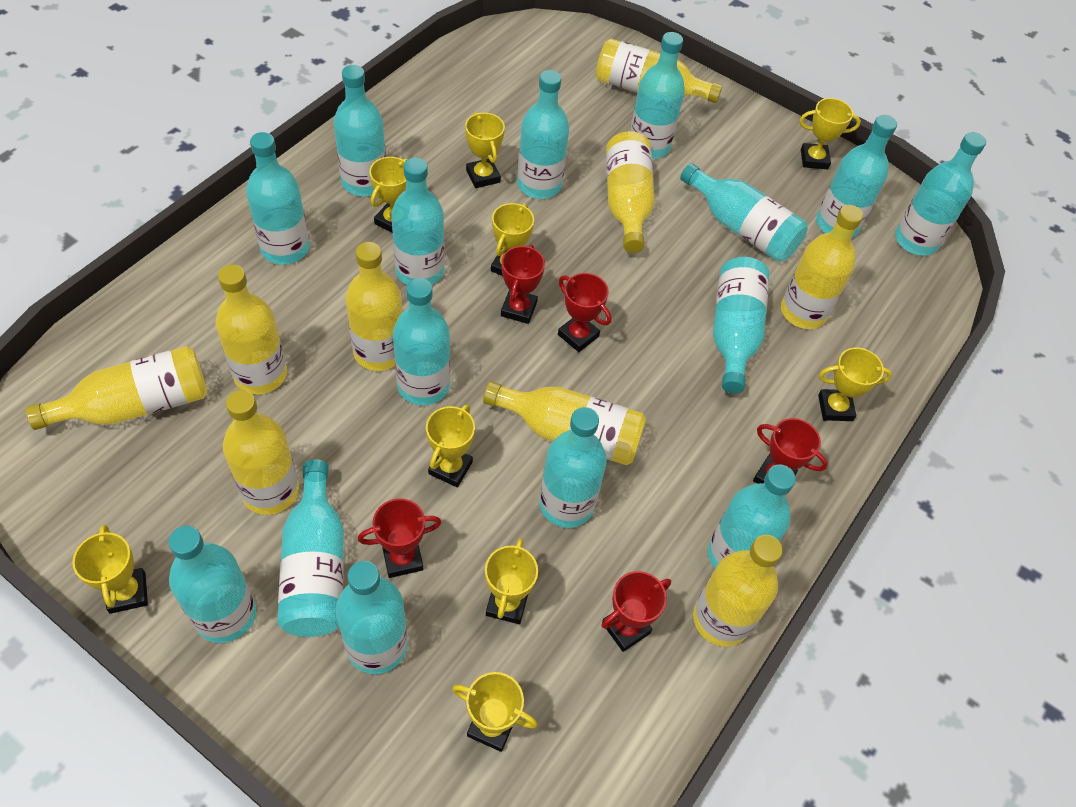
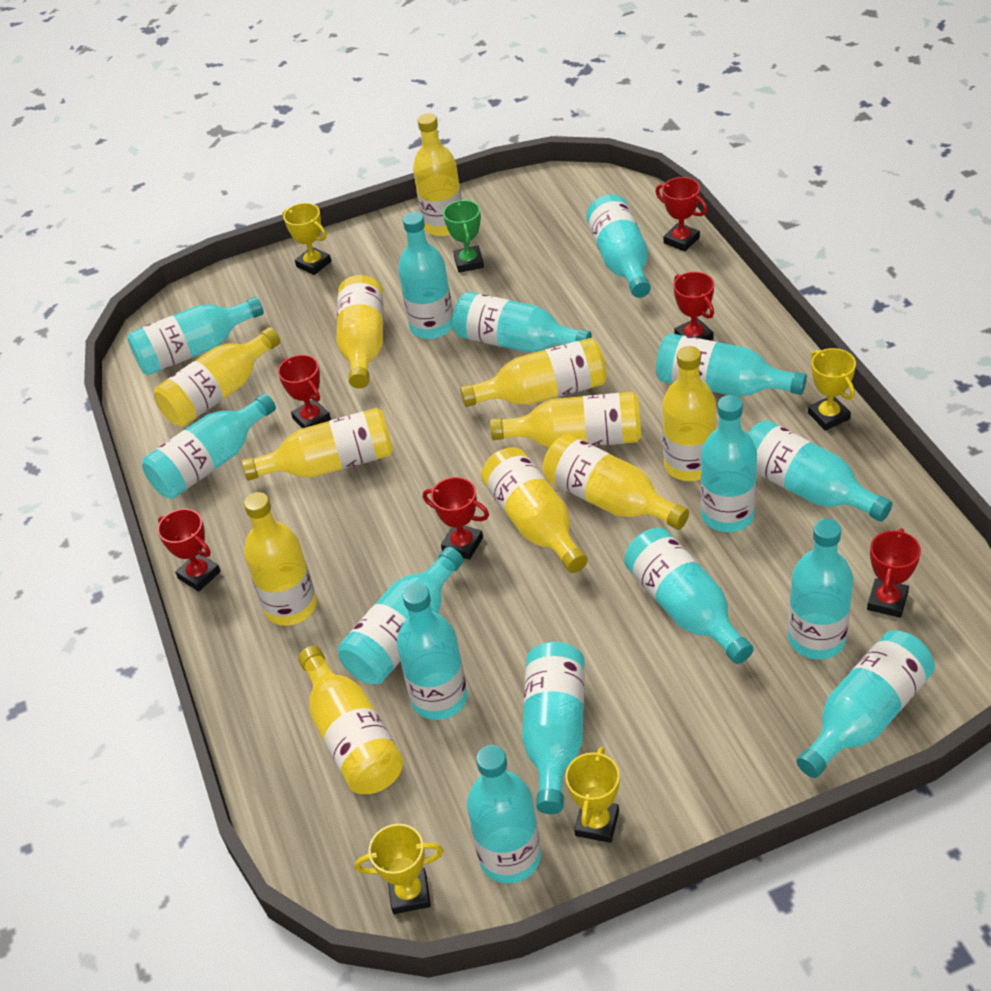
green trophy: 0 -> 1
red trophy: 5 -> 6
yellow bottle: 9 -> 11
yellow trophy: 9 -> 4

